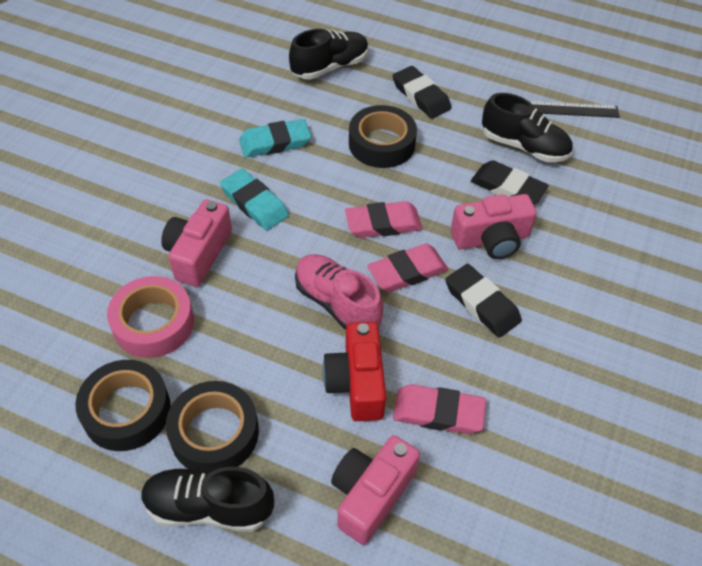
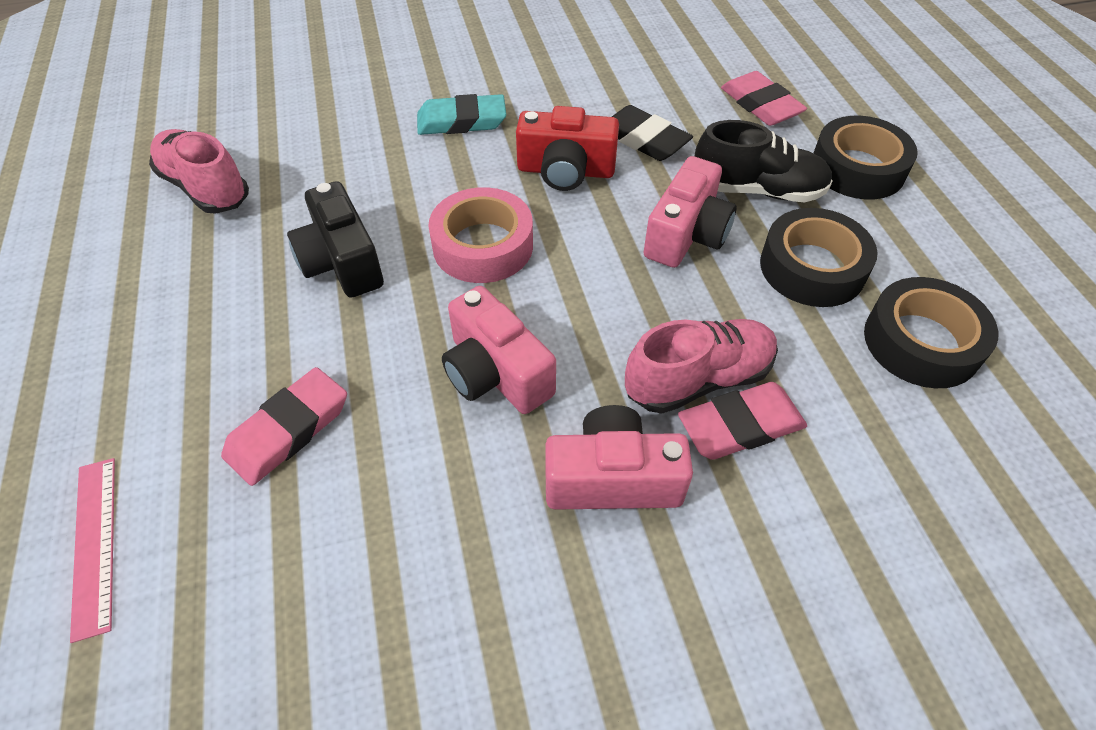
black camera: 0 -> 1
black eraser: 3 -> 1
black ruler: 1 -> 0
black shoe: 3 -> 1
pink ruler: 0 -> 1
pink shoe: 1 -> 2
turquoise eraser: 2 -> 1

